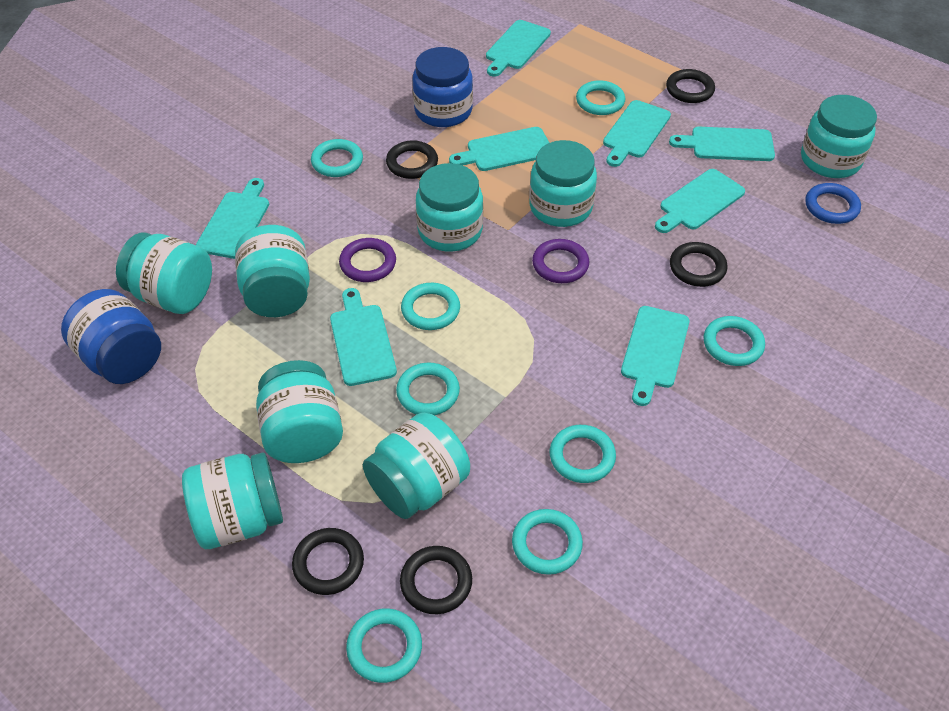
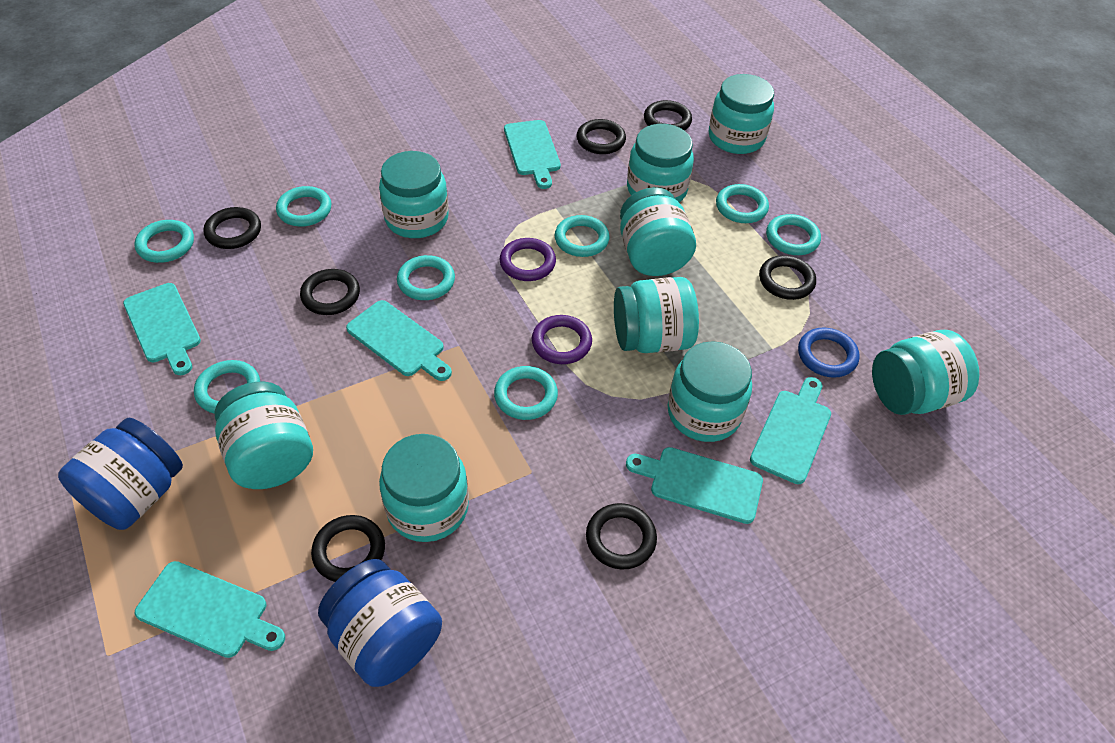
black ring: 5 -> 7
turquoise cutting board: 8 -> 6
turquoise jar: 8 -> 9

